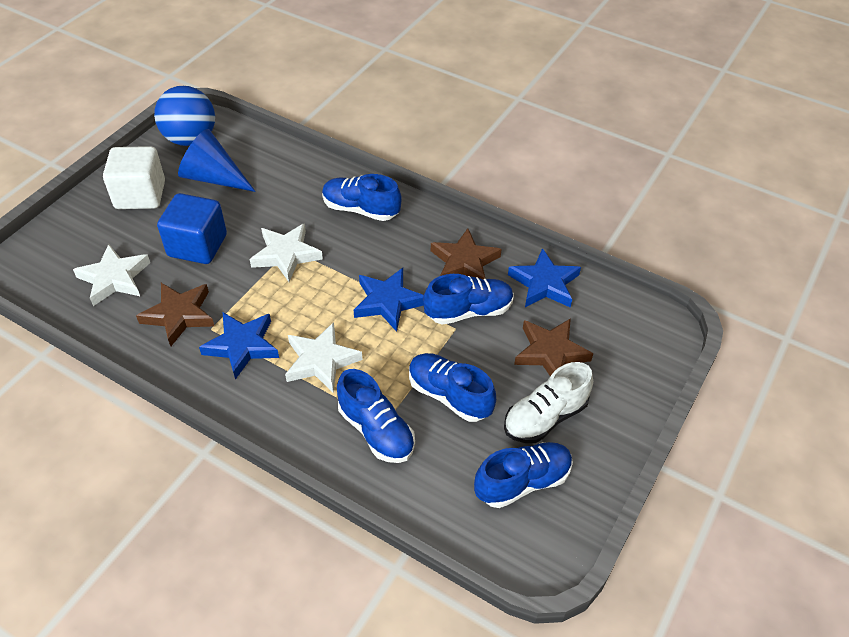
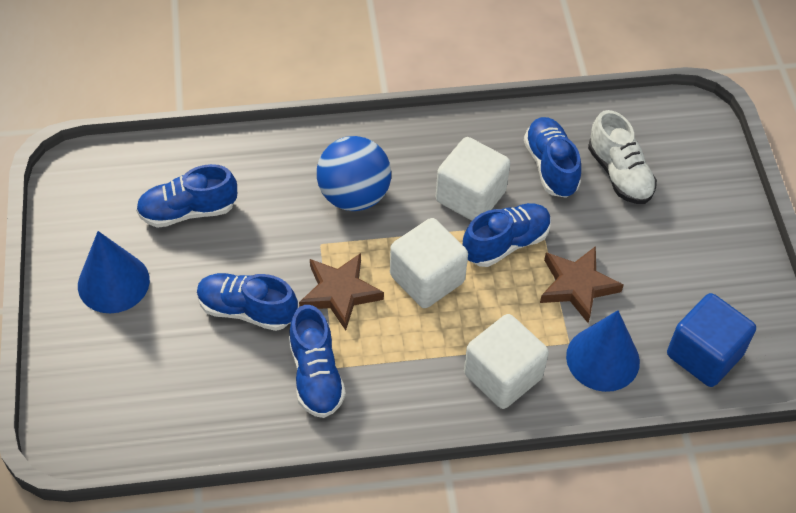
blue cone: 1 -> 2
blue star: 3 -> 0
brown star: 3 -> 2
white cube: 1 -> 3
white star: 3 -> 0

